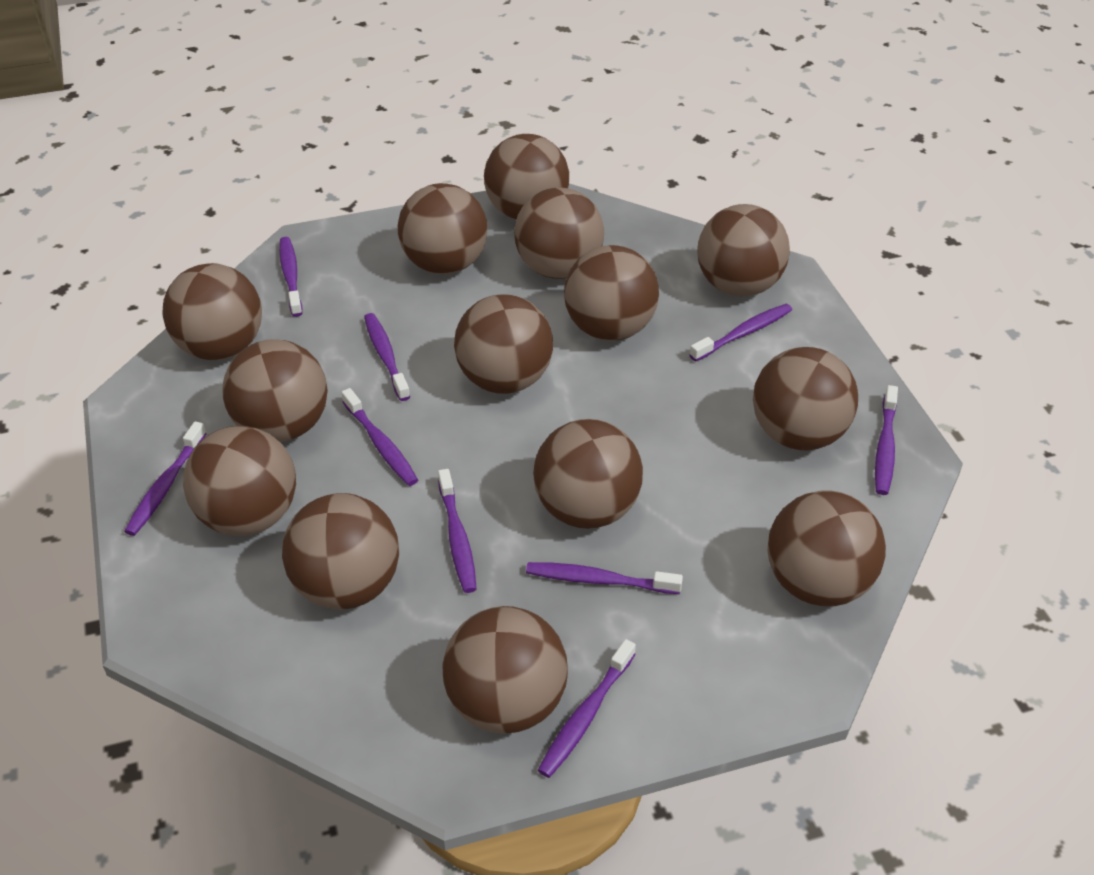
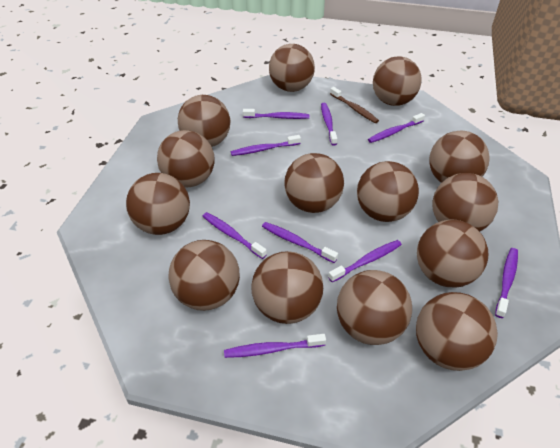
brown toothbrush: 0 -> 1

